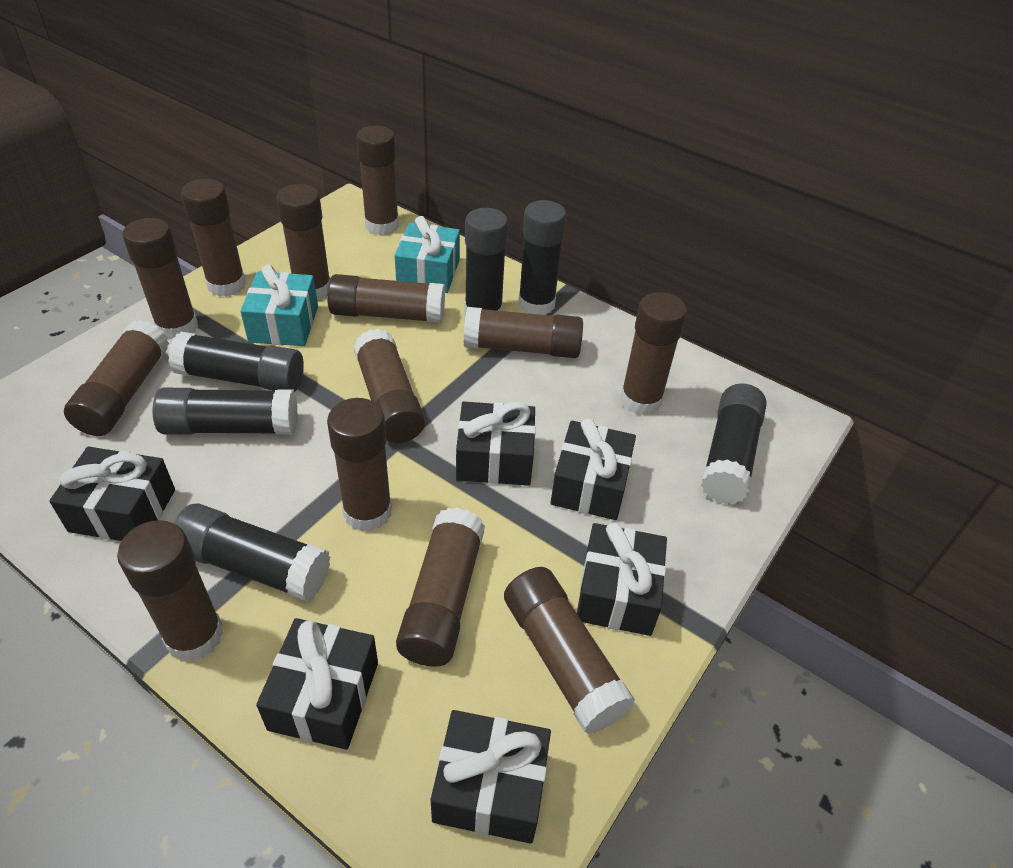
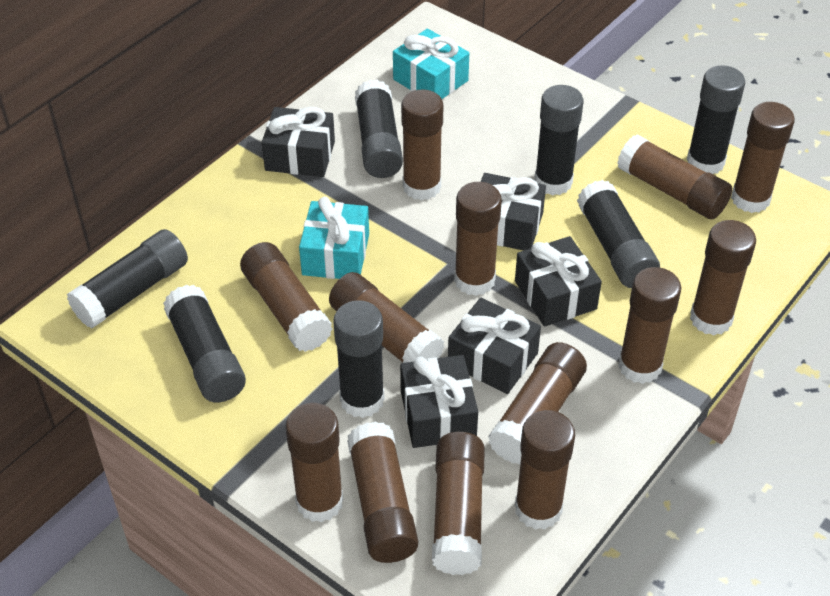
black gift: 6 -> 5
black glue stick: 6 -> 7

